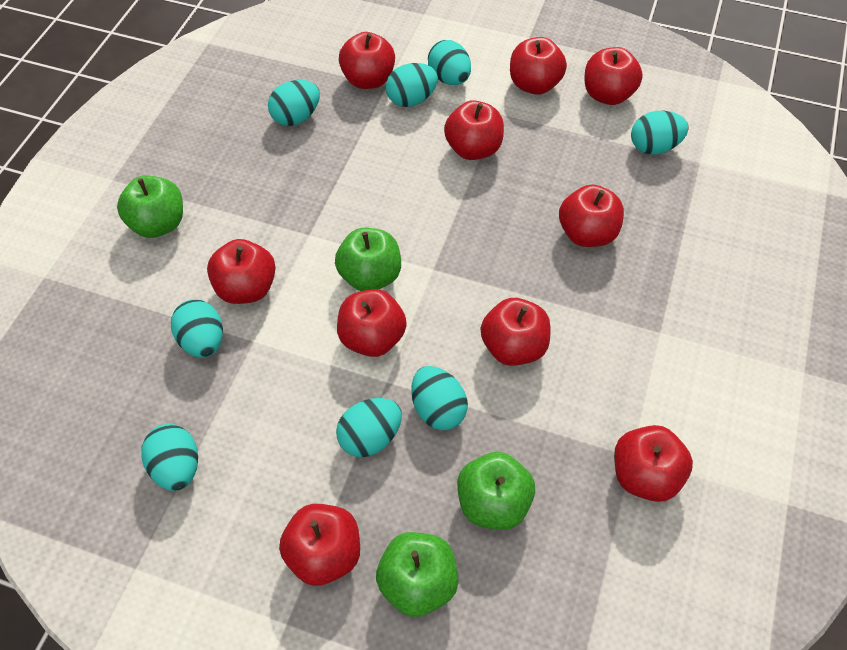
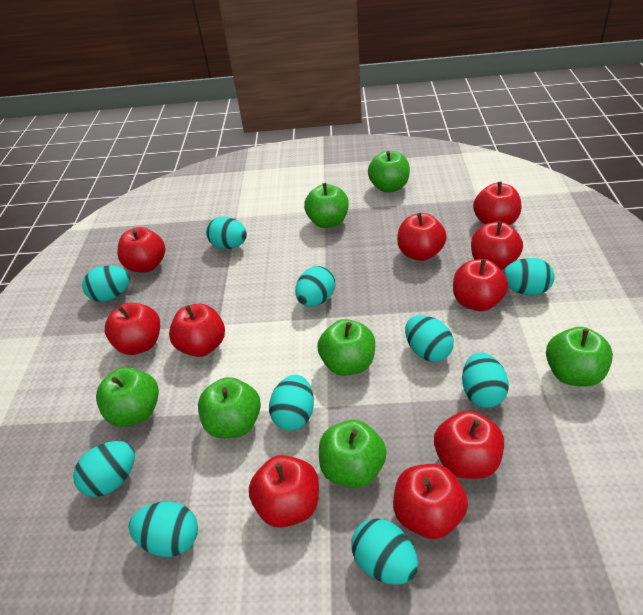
green apple: 4 -> 7
turquoise egg: 8 -> 10

